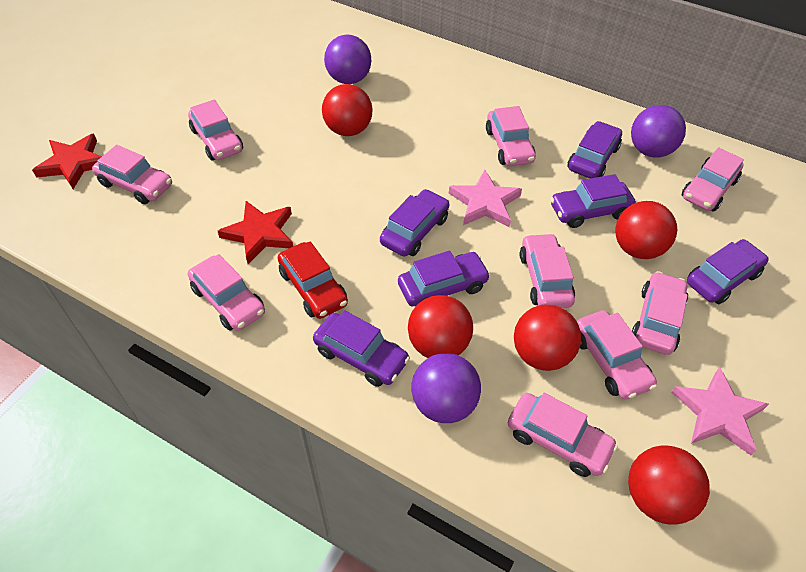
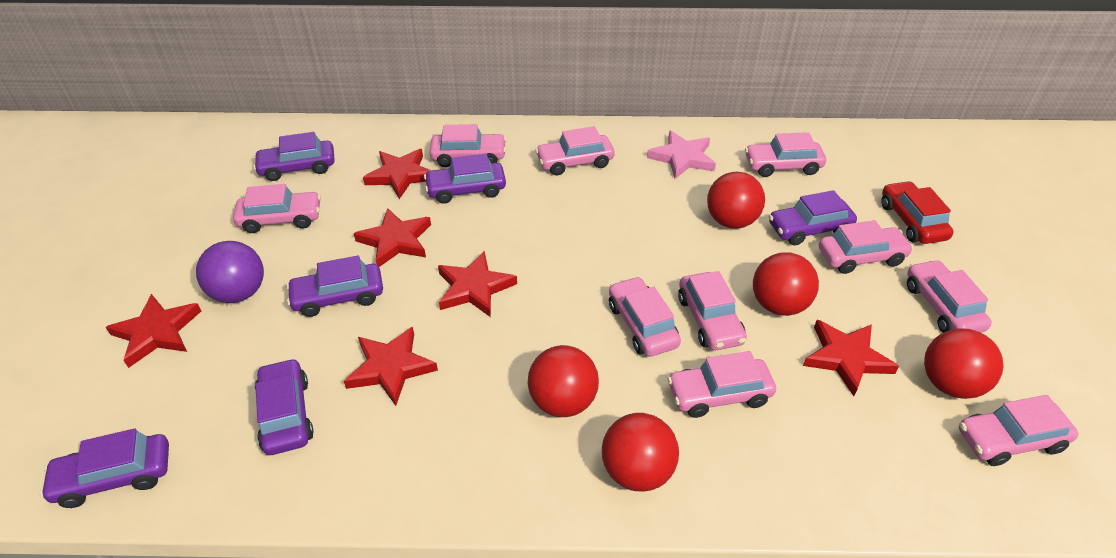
pink car: 9 -> 10
pink star: 2 -> 1
purple ball: 3 -> 1
red star: 2 -> 6

